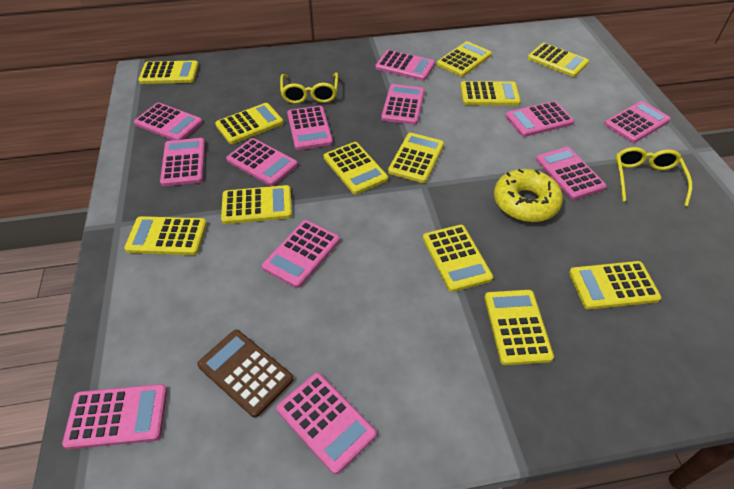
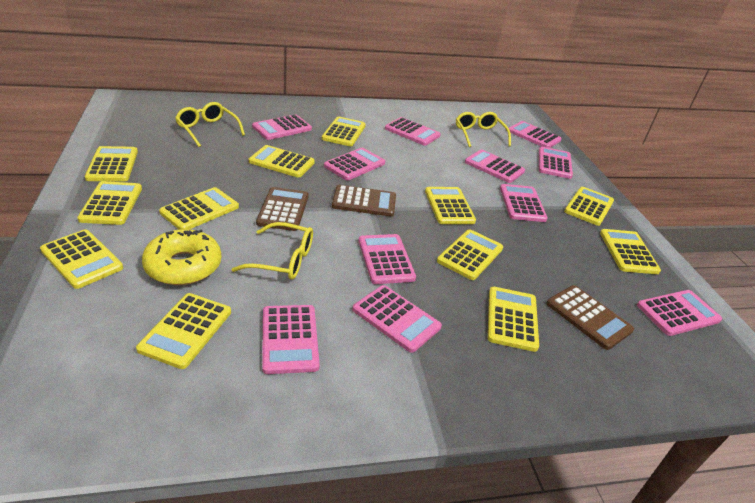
brown calculator: 1 -> 3
pink calculator: 12 -> 11
yellow glasses: 2 -> 3

